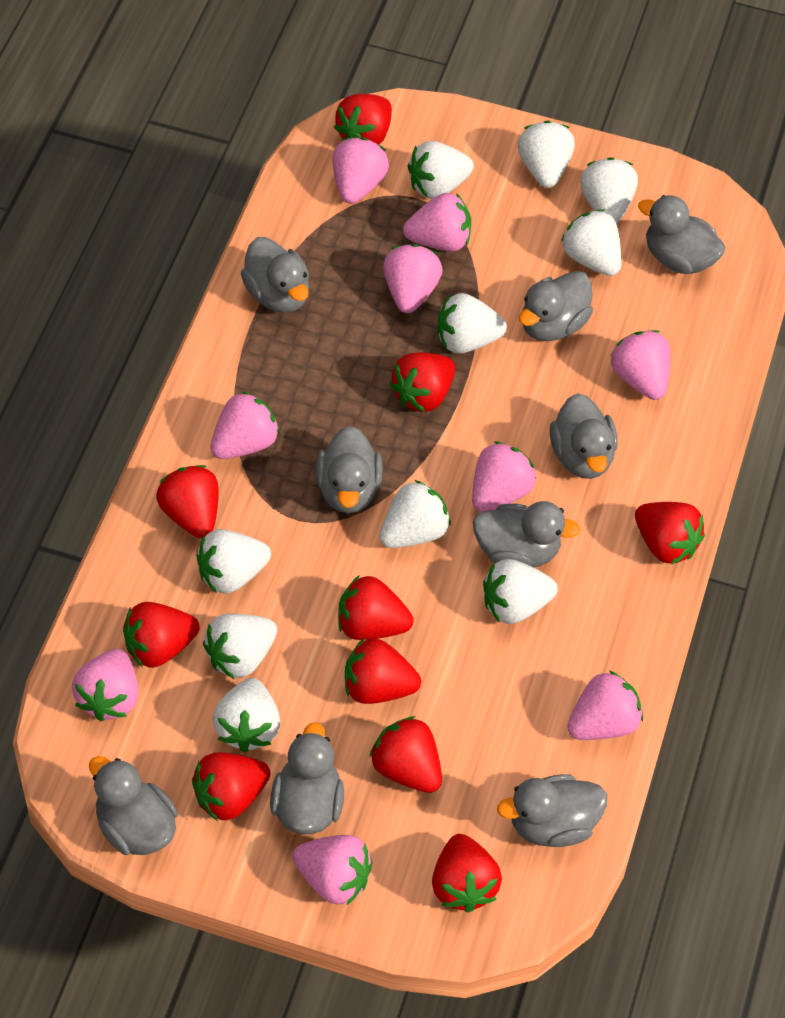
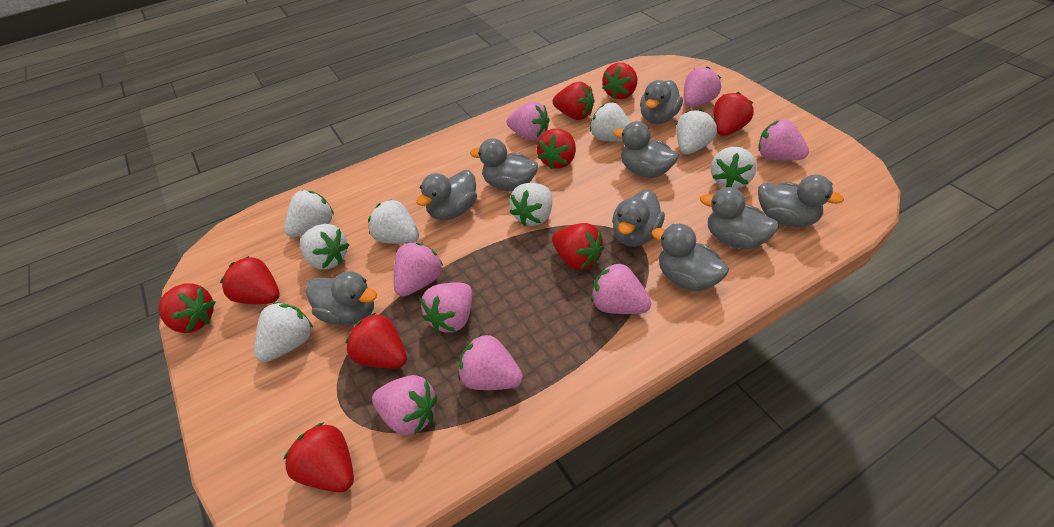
pink strawberry: 9 -> 8
red strawberry: 10 -> 9
white strawberry: 10 -> 8

